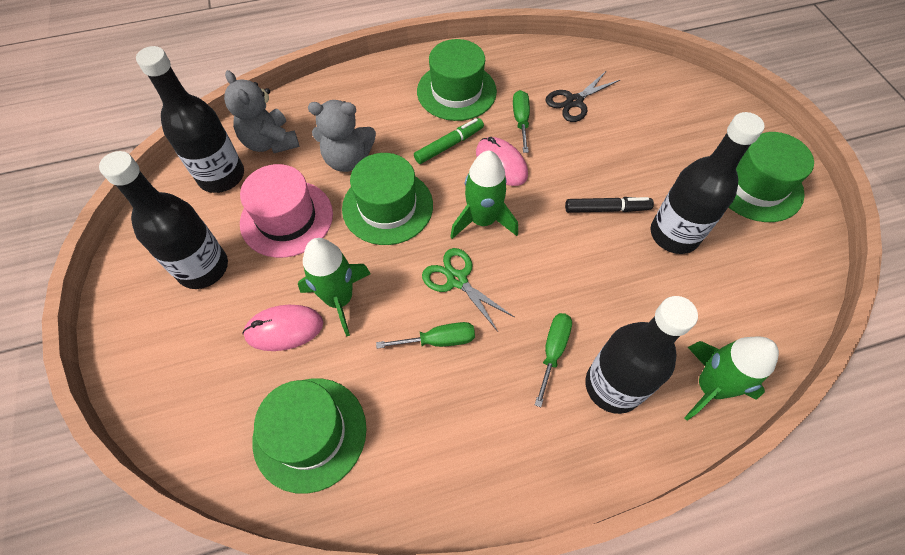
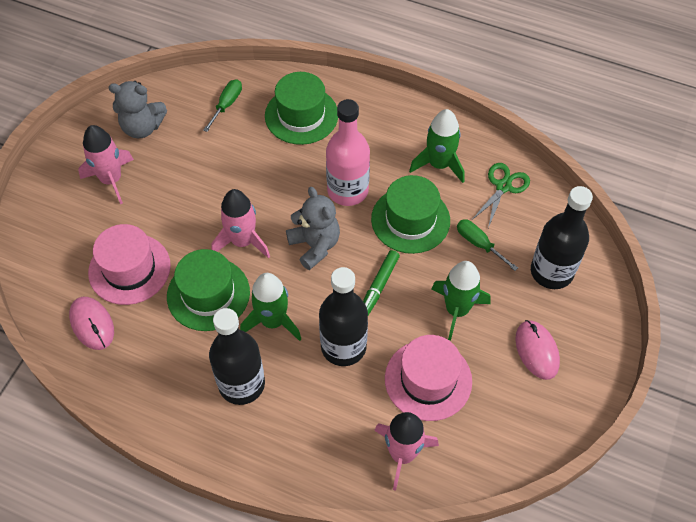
black bottle: 4 -> 3
black marker: 1 -> 0
black scissors: 1 -> 0
green hat: 4 -> 3
green screwdriver: 3 -> 2
pink bottle: 0 -> 1
pink hat: 1 -> 2
pink rocket: 0 -> 3

